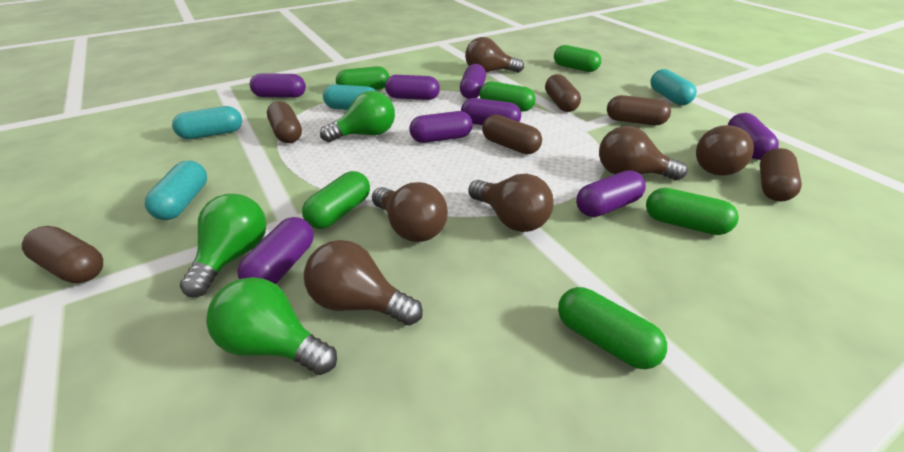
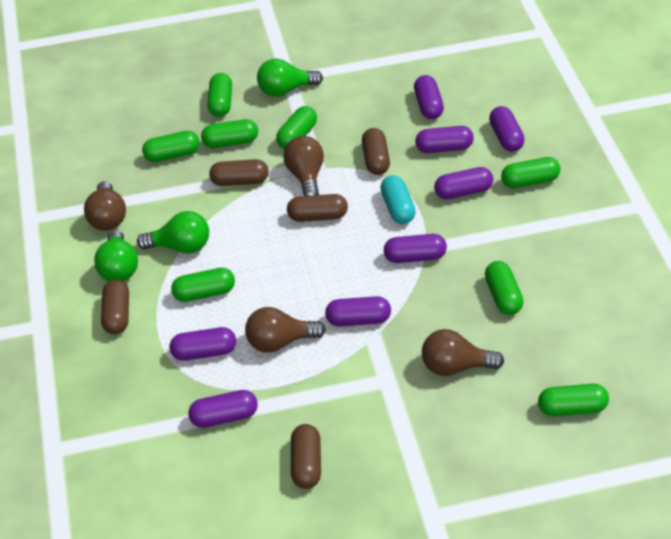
brown capsule: 6 -> 5
brown light bulb: 6 -> 4
green capsule: 6 -> 8
turquoise capsule: 4 -> 1

